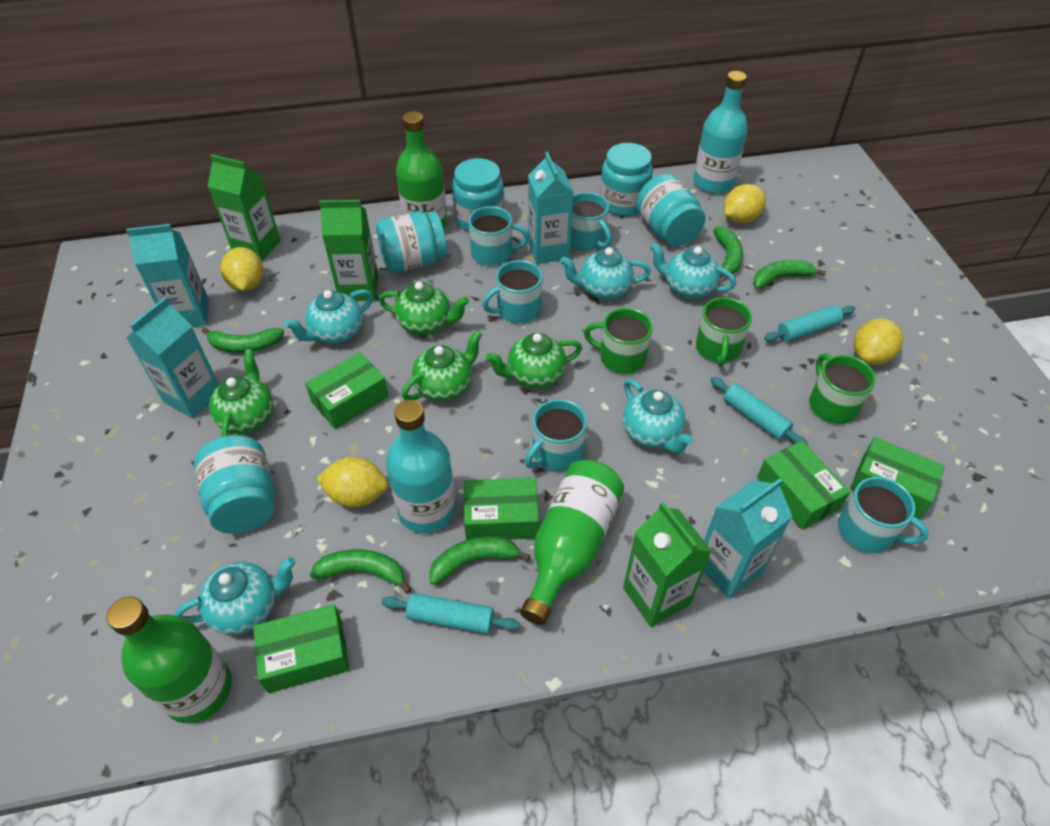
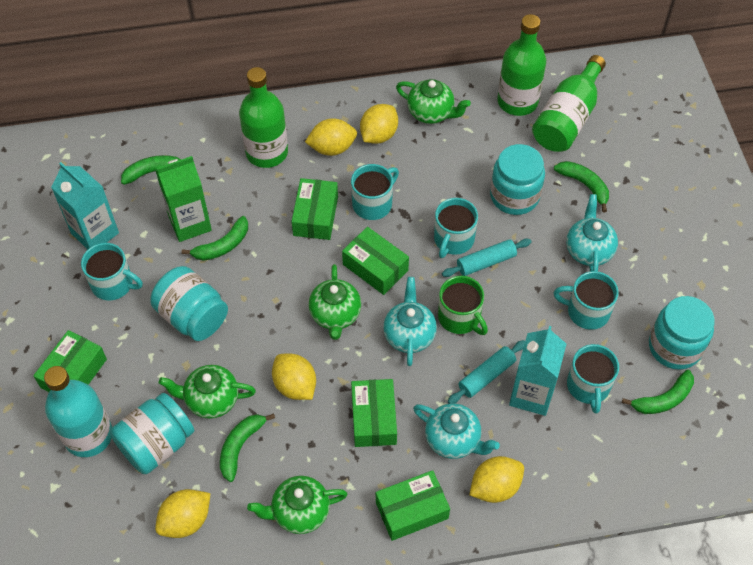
green carton: 3 -> 1
green mug: 3 -> 1
turquoise bottle: 2 -> 1
turquoise carton: 4 -> 2
turquoise jar: 5 -> 4
turquoise rolling pin: 3 -> 2
turquoise teapot: 5 -> 3
yellow lemon: 4 -> 5

